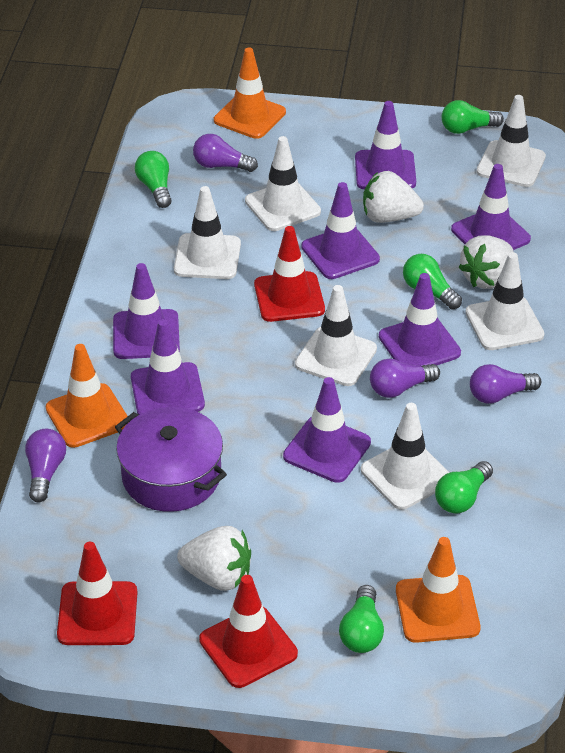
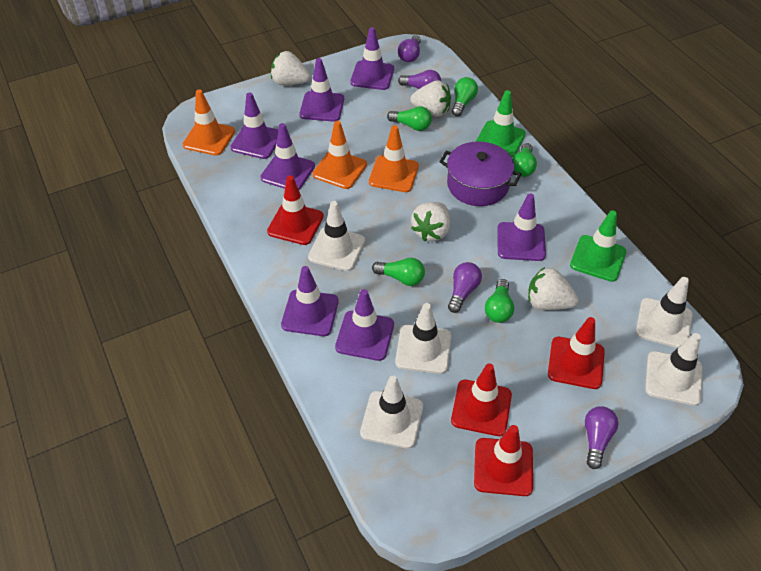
green traffic cone: 0 -> 2
red traffic cone: 3 -> 4
white strawberry: 3 -> 4
white traffic cone: 6 -> 5

